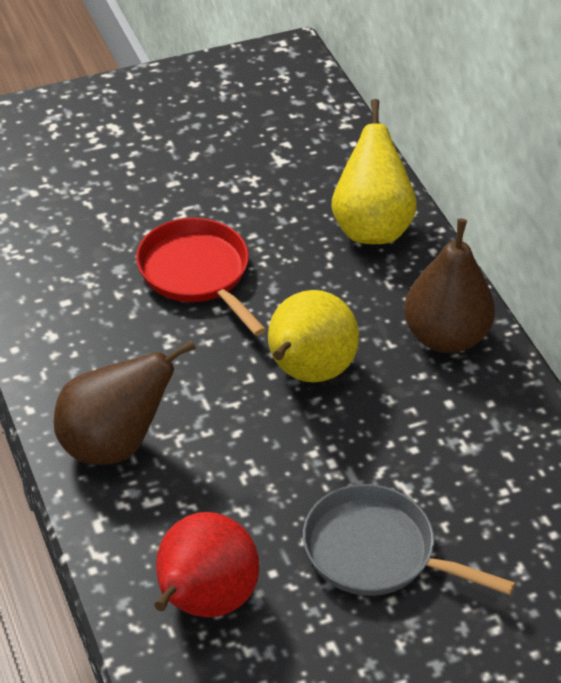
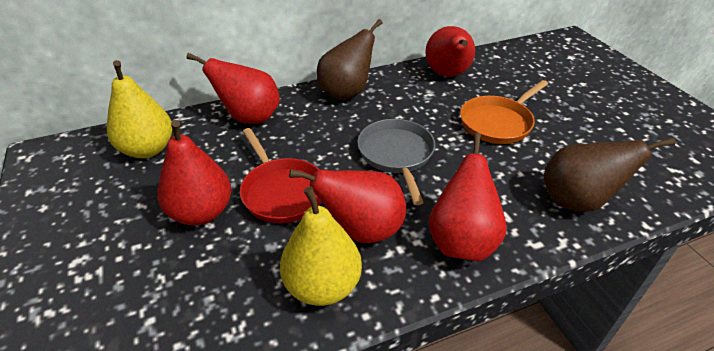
orange pan: 0 -> 1
red pear: 1 -> 5

